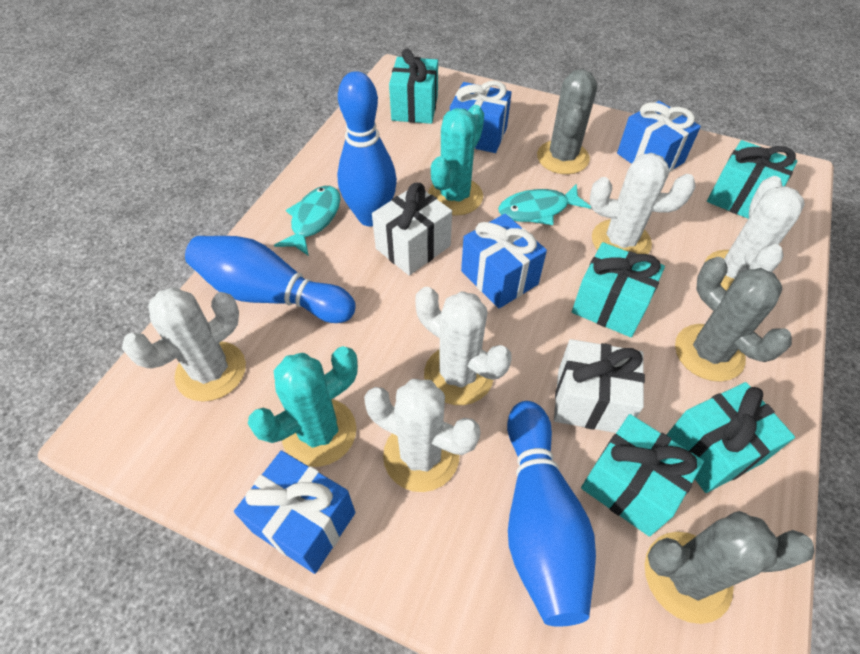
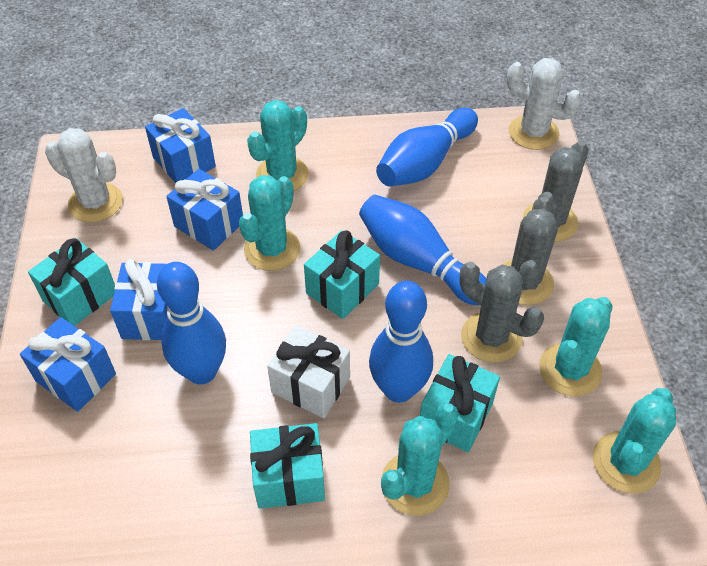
blue bowling pin: 3 -> 4
turquoise cactus: 2 -> 5
turquoise fish: 2 -> 0
turquoise gift: 5 -> 4
white cactus: 5 -> 2
white gift: 2 -> 1

